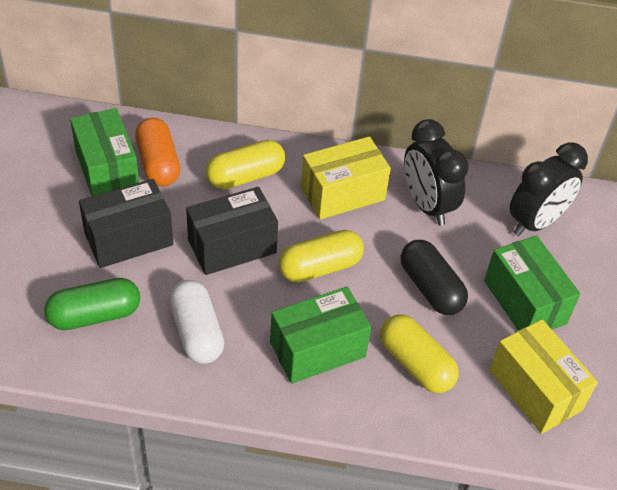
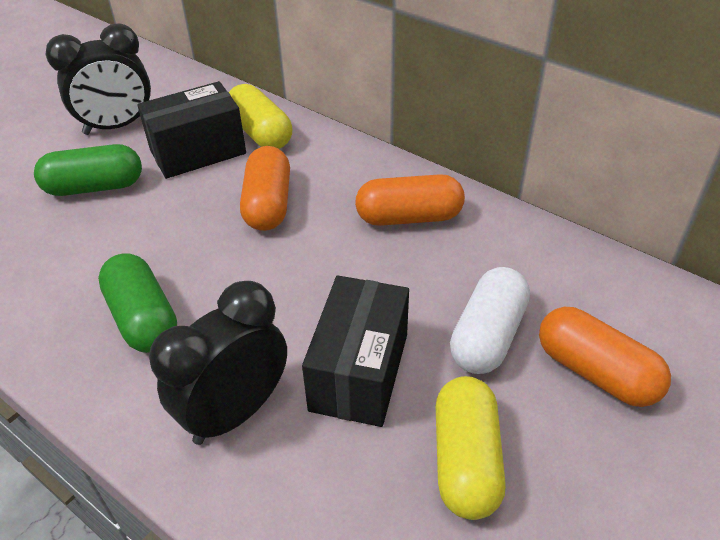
black capsule: 1 -> 0
green box: 3 -> 0
green capsule: 1 -> 2
orange capsule: 1 -> 3
yellow box: 2 -> 0
yellow capsule: 3 -> 2

